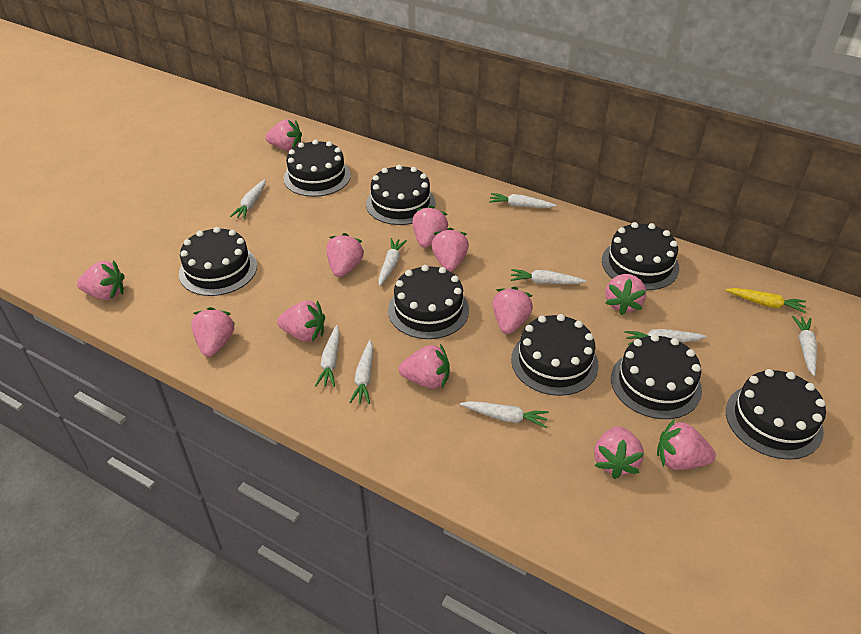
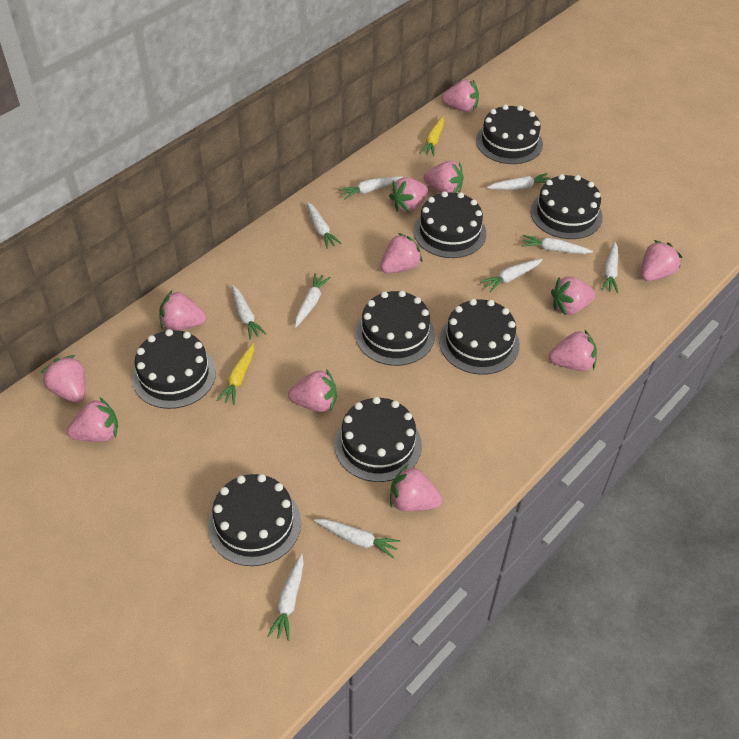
white carrot: 9 -> 10
yellow carrot: 1 -> 2

